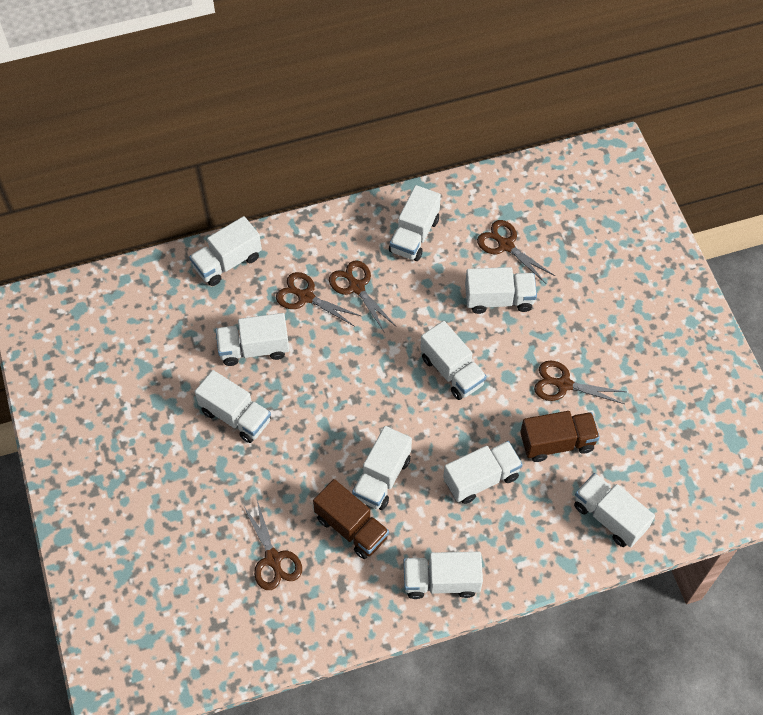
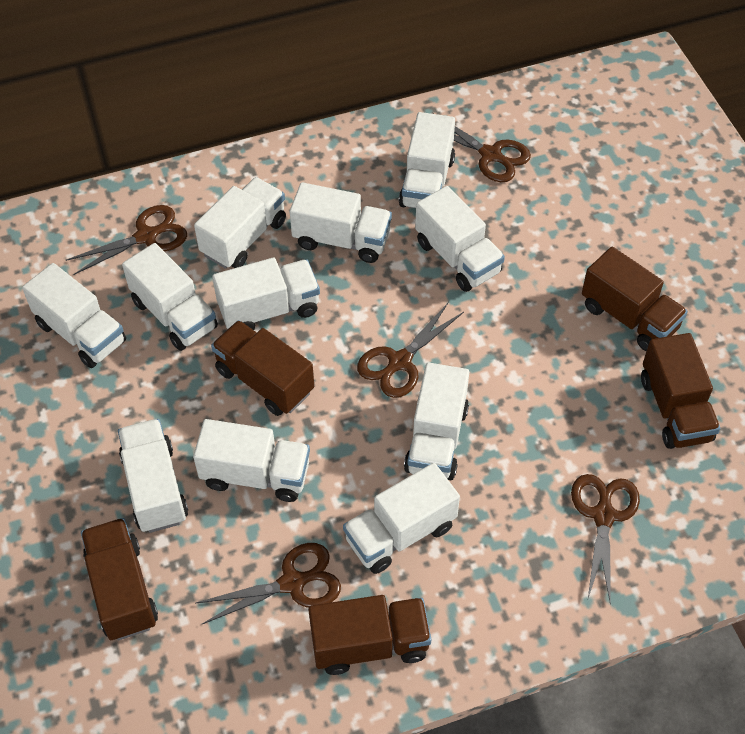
brown truck: 2 -> 5
white truck: 10 -> 11

